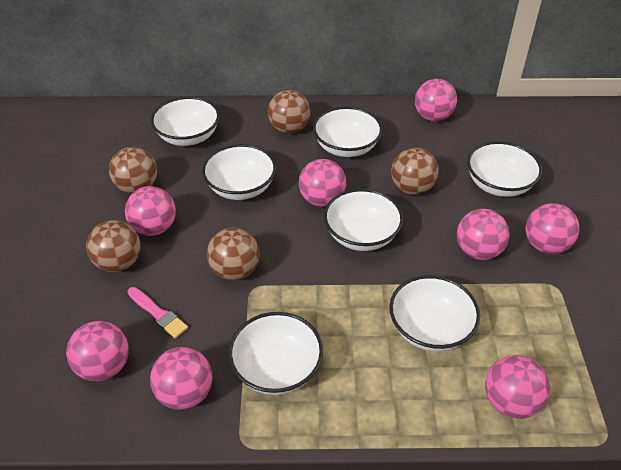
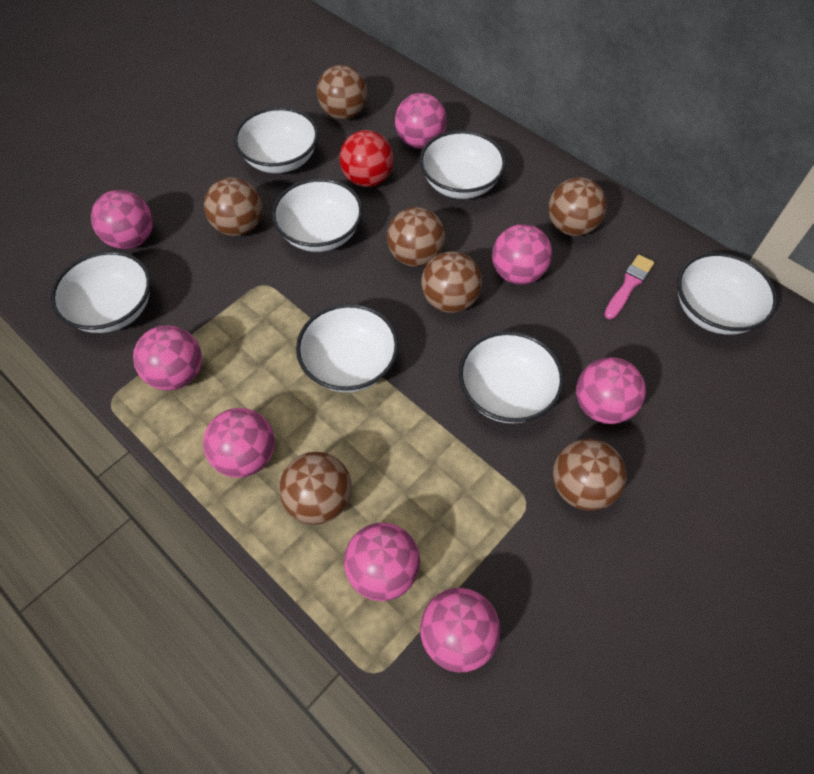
brown ball: 5 -> 7
red ball: 0 -> 1

